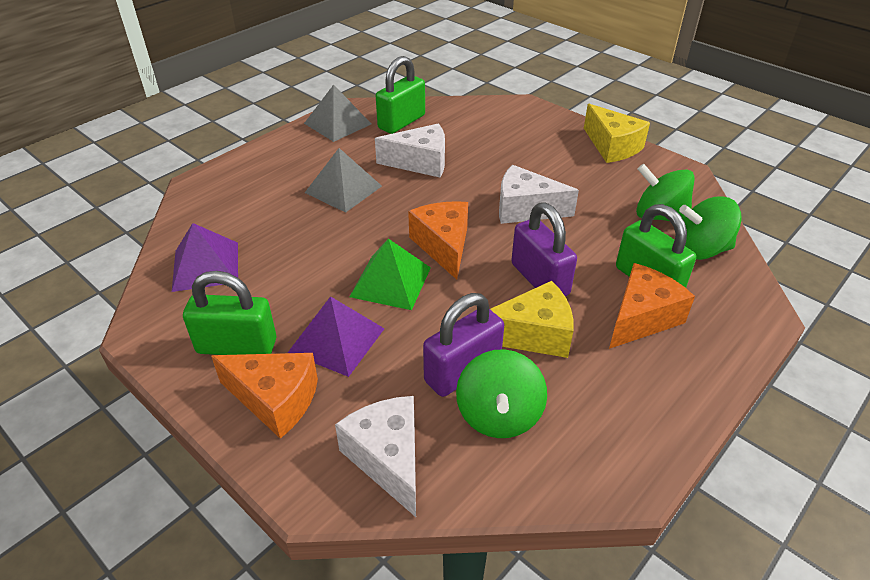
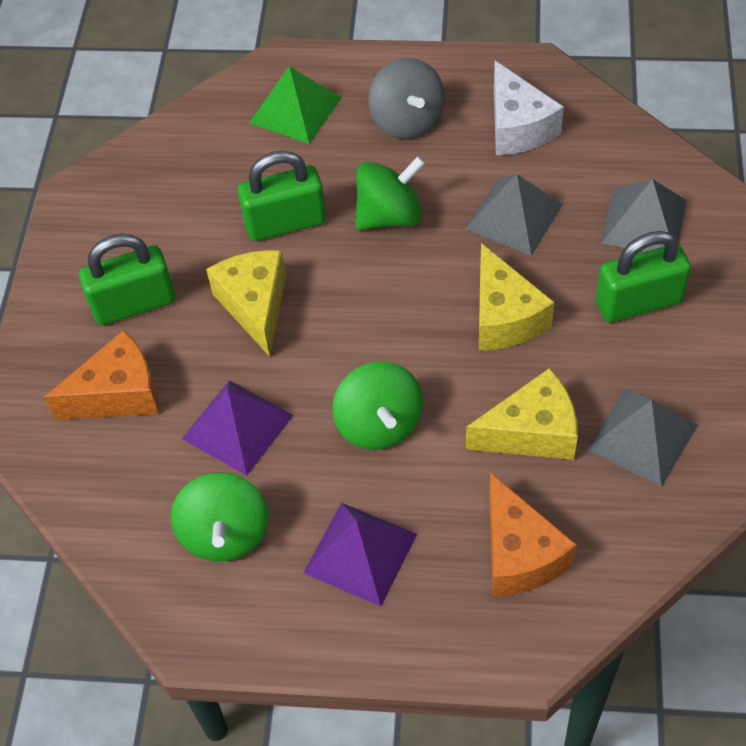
grey pyramid: 2 -> 3
grey spinning top: 0 -> 1
orange cheese: 3 -> 2
purple padlock: 2 -> 0
white cheese: 3 -> 1
yellow cheese: 2 -> 3

